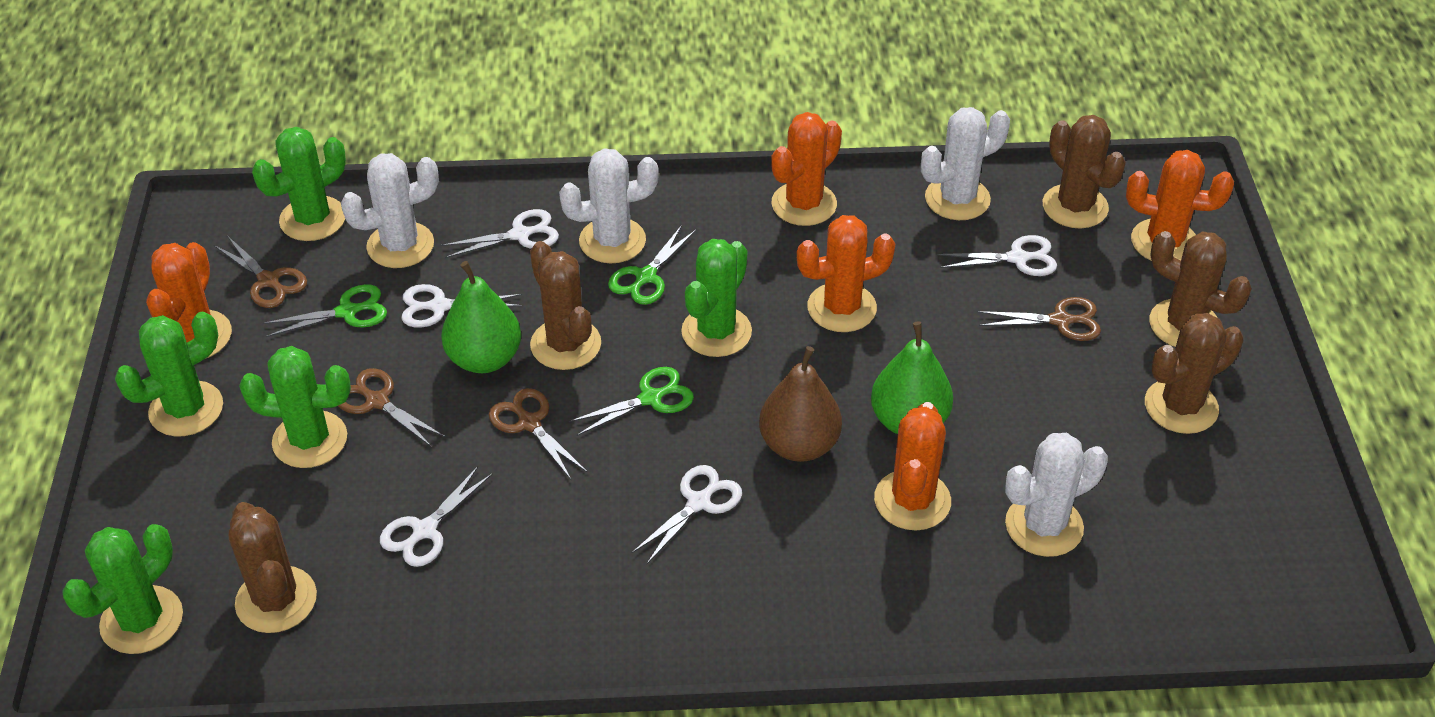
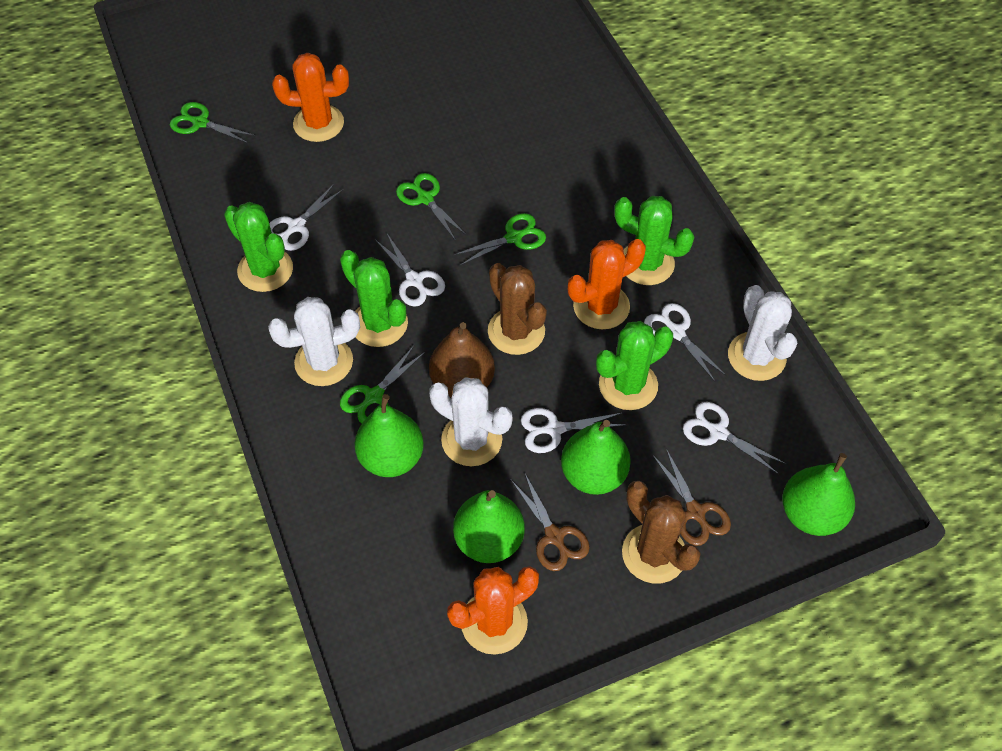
brown cactus: 5 -> 2
brown scissors: 4 -> 2
green cactus: 5 -> 4
green pear: 2 -> 4
green scissors: 3 -> 4
orange cactus: 5 -> 3
white cactus: 4 -> 3

